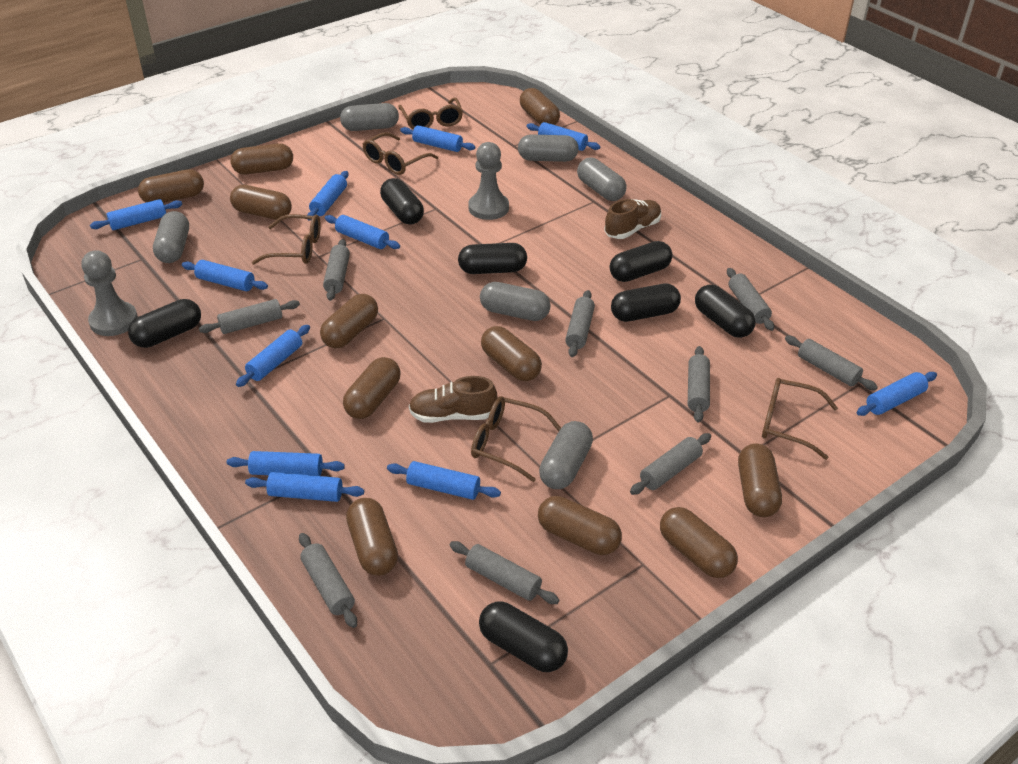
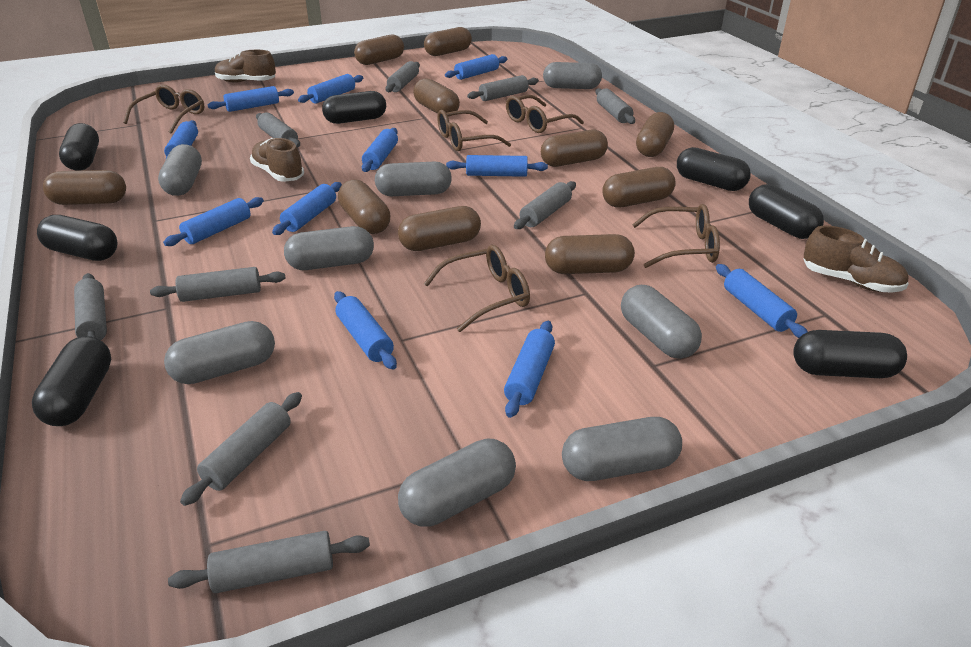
brown capsule: 11 -> 10
brown shoe: 2 -> 3
grey capsule: 6 -> 8
grey pawn: 2 -> 0

